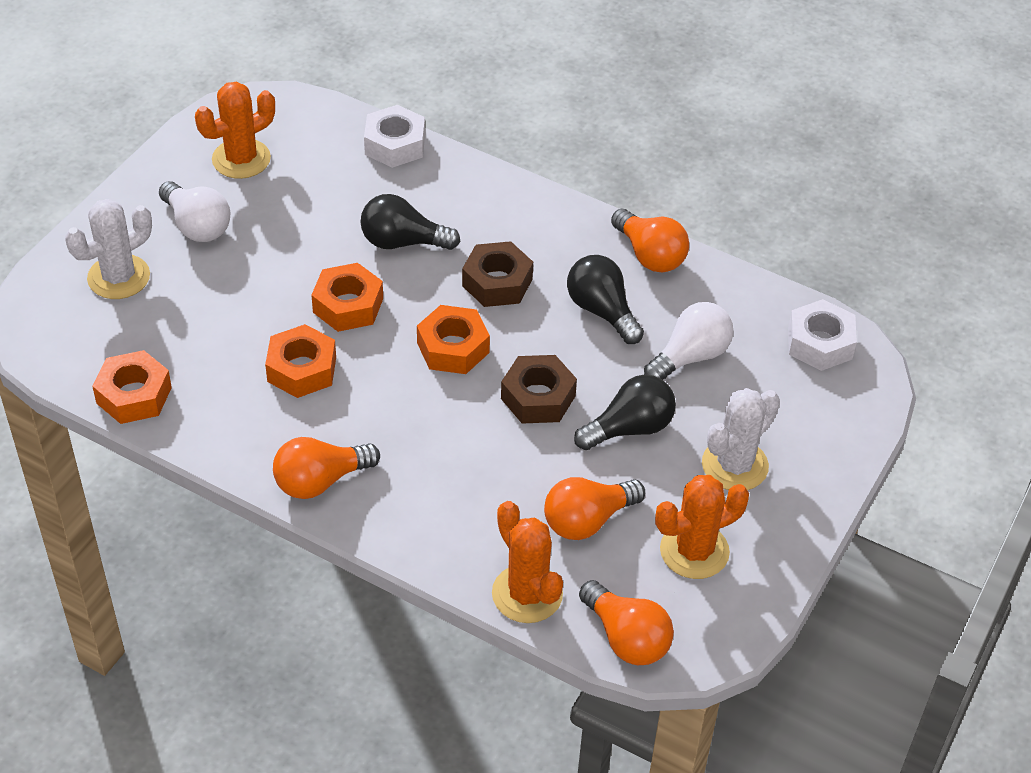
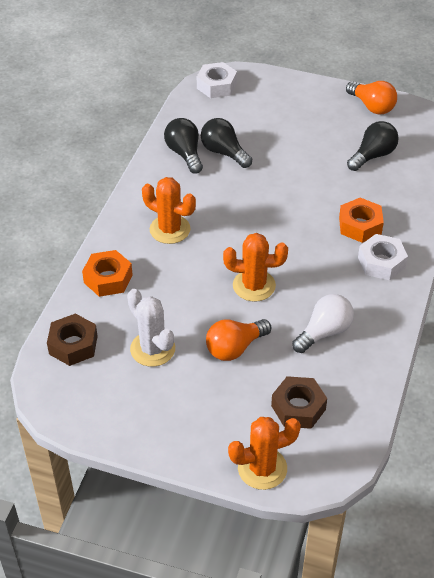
orange light bulb: 4 -> 2
orange nut: 4 -> 2
white cactus: 2 -> 1
white light bulb: 2 -> 1

